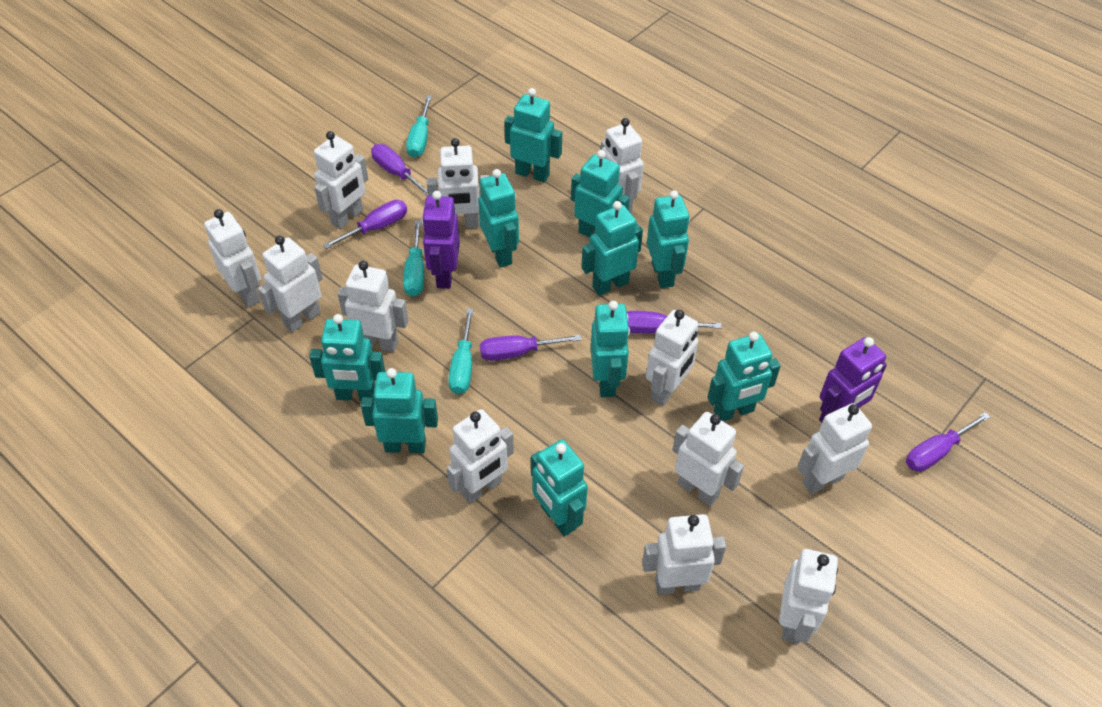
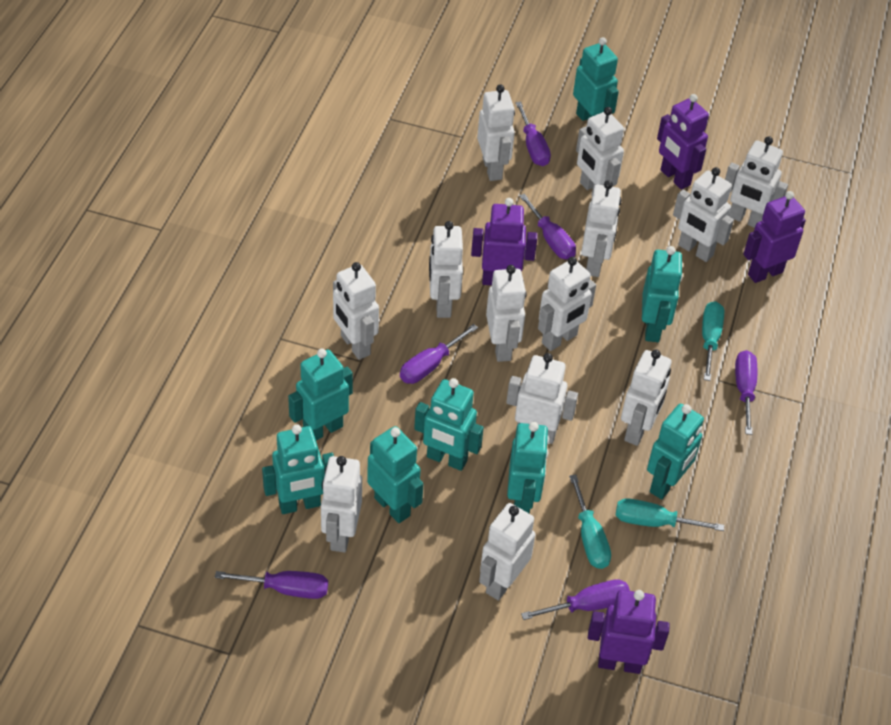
purple robot: 2 -> 4
purple screwdriver: 5 -> 6
turquoise robot: 10 -> 8
white robot: 12 -> 13

